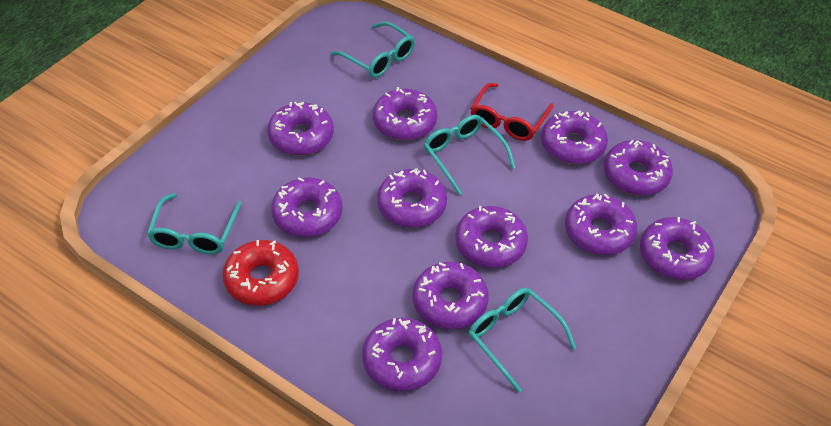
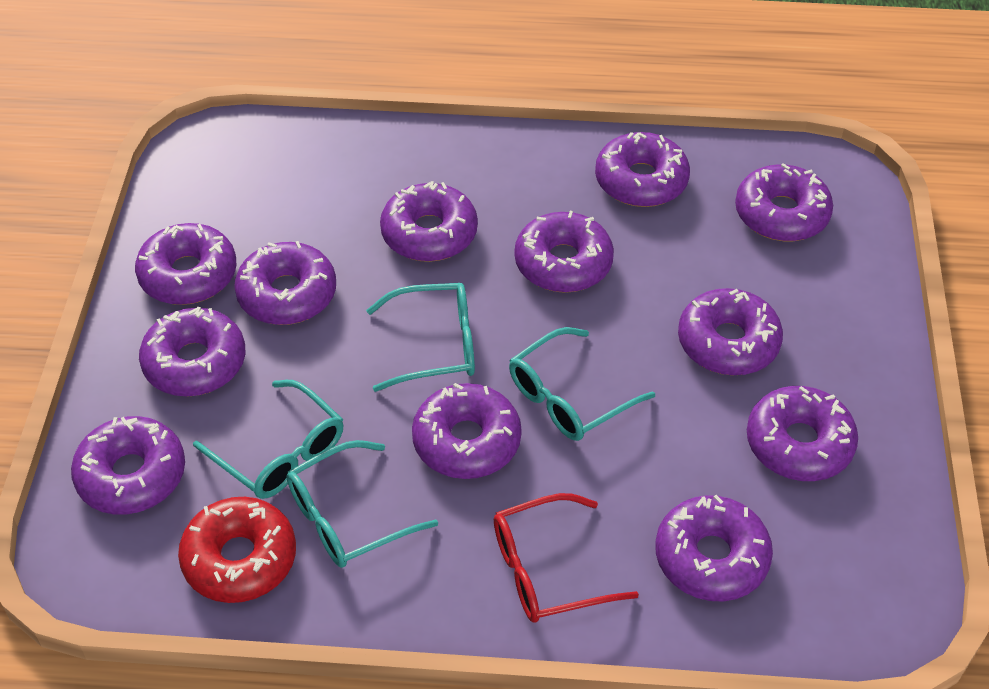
purple donut: 11 -> 12

